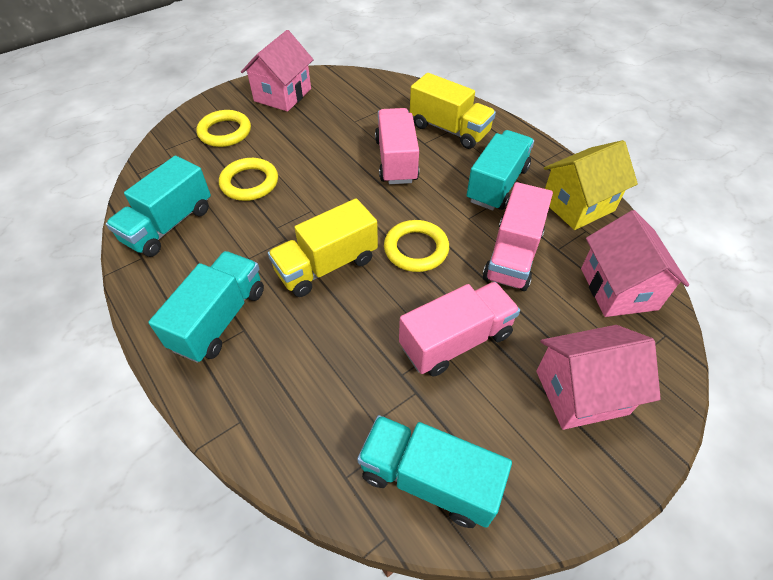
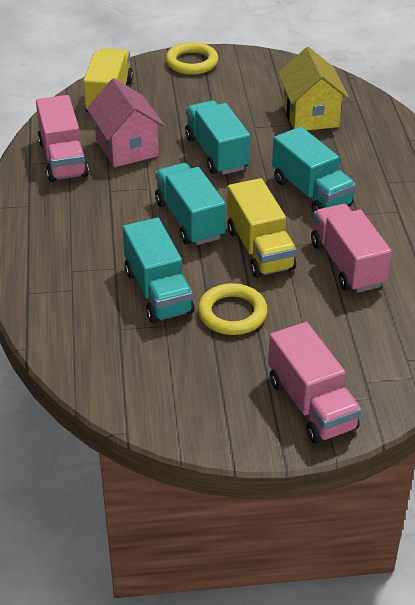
pink house: 3 -> 1
yellow ring: 3 -> 2

